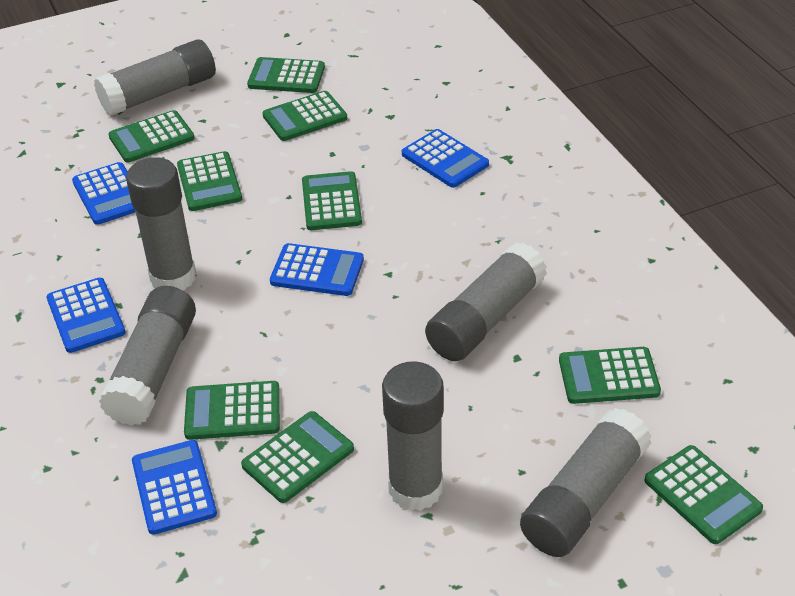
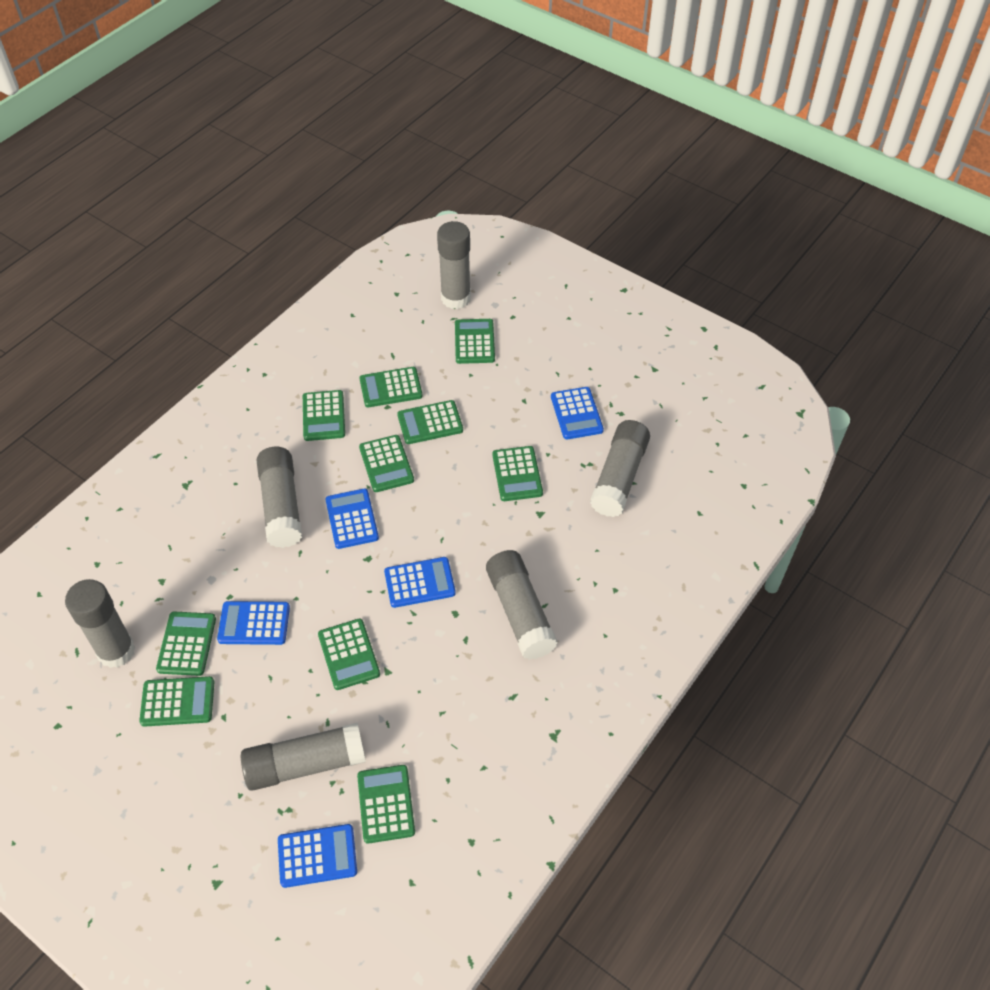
green calculator: 9 -> 10

